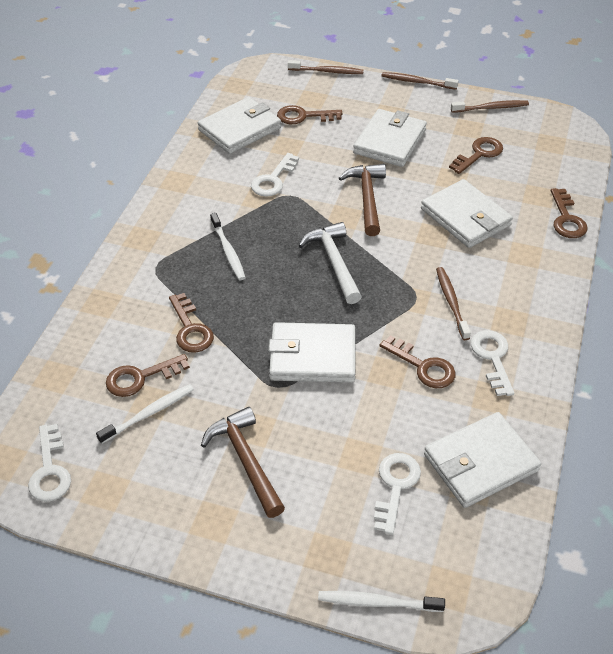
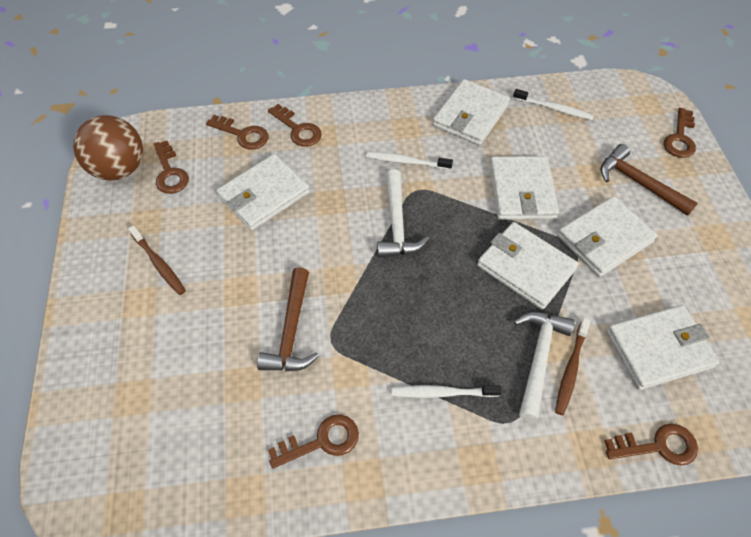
brown ball: 0 -> 1
brown toothbrush: 4 -> 2
white hammer: 1 -> 2
white key: 4 -> 0
white wallet: 5 -> 6

